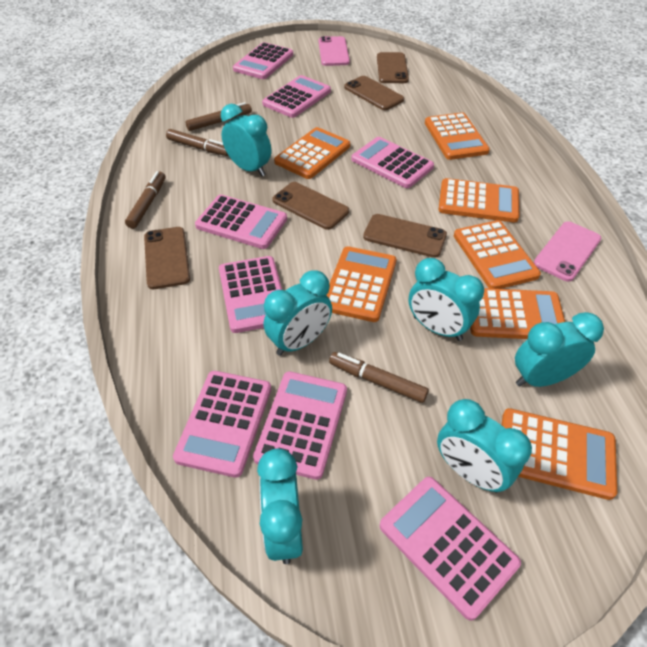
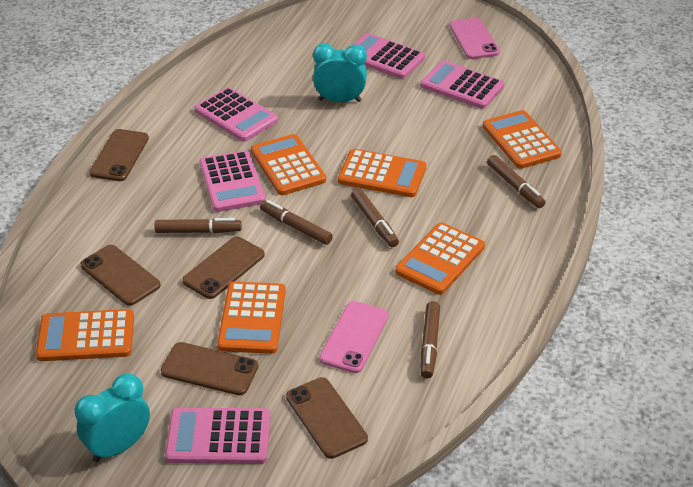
brown marker: 4 -> 5
orange calculator: 7 -> 6
pink calculator: 8 -> 5
turquoise clock: 6 -> 2

